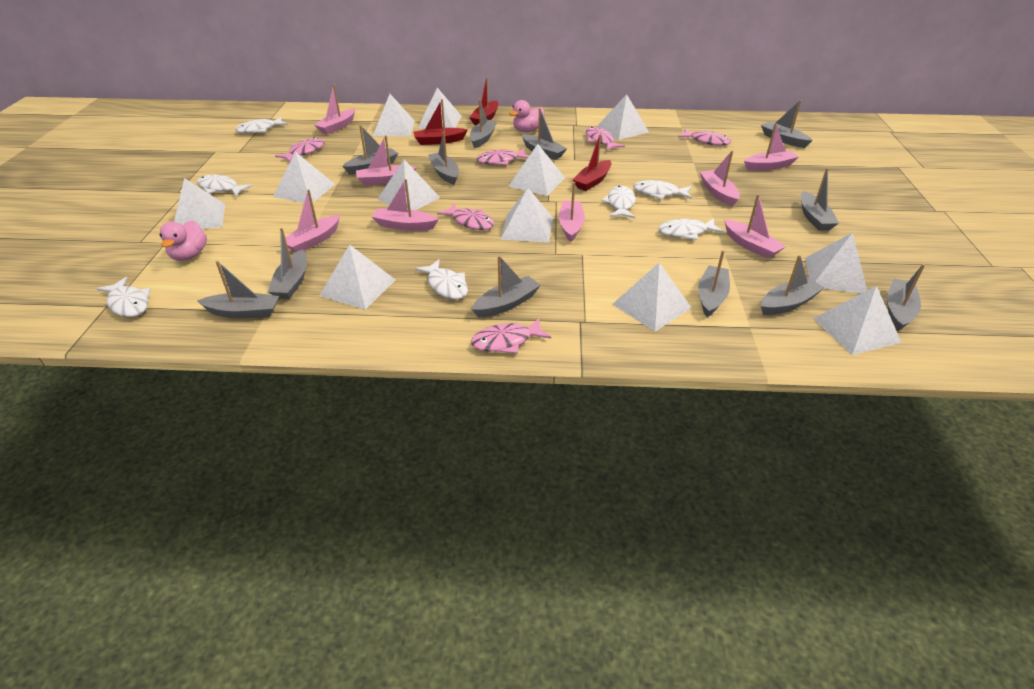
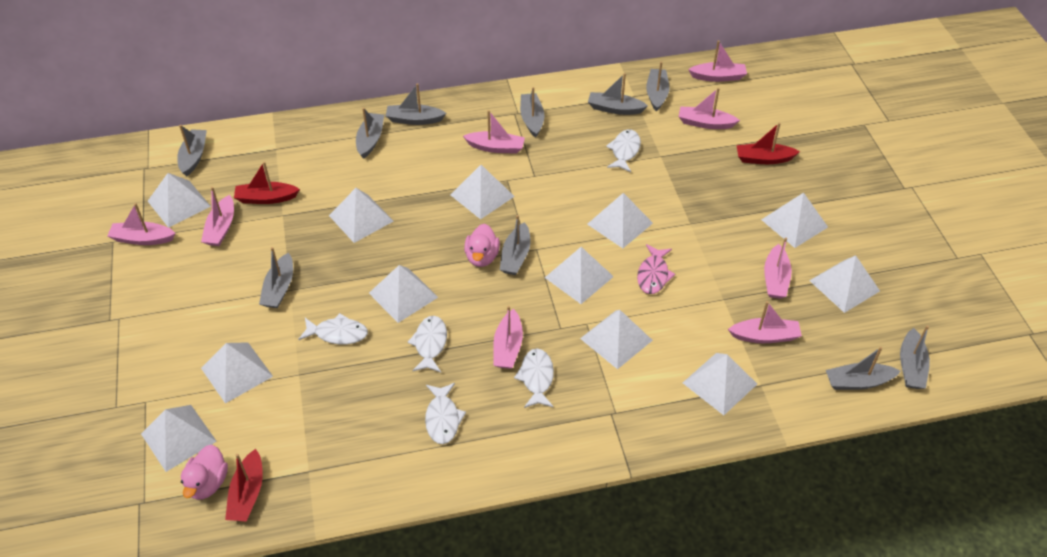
grey boat: 12 -> 10
pink fish: 6 -> 1
white fish: 7 -> 5

